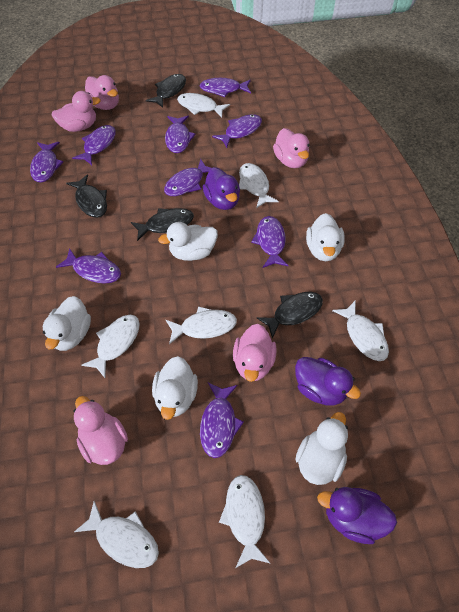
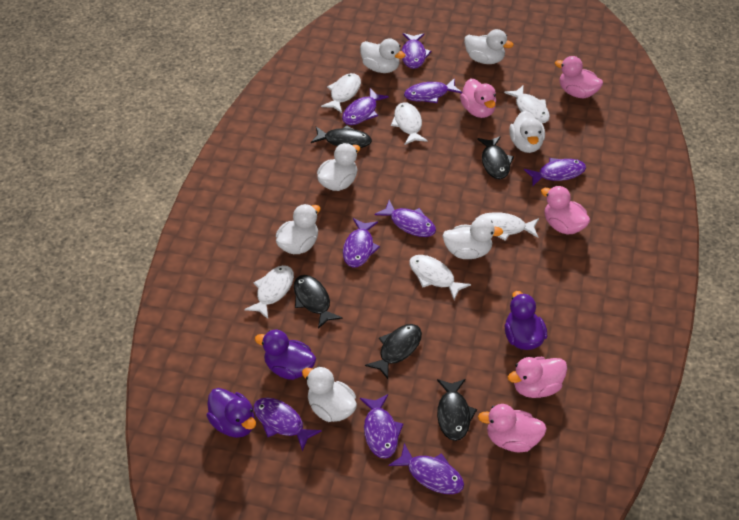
black fish: 4 -> 5
white duck: 5 -> 7
white fish: 7 -> 6

